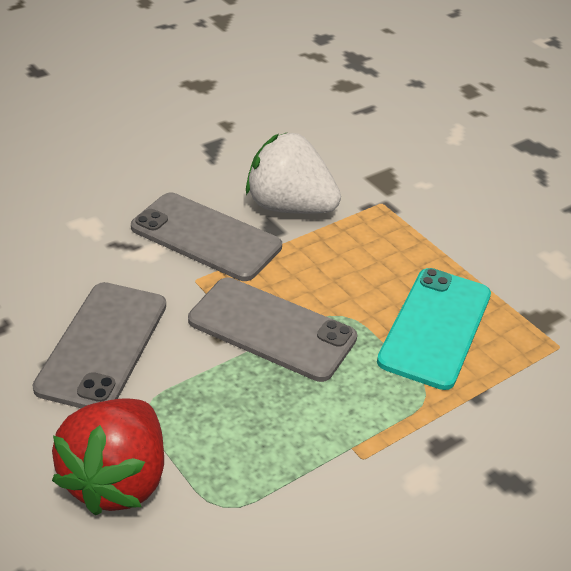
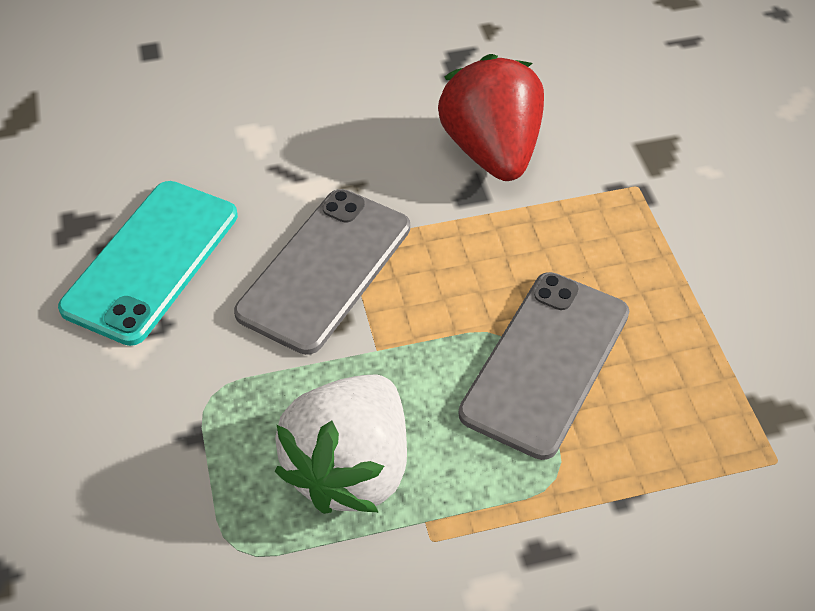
grey phone: 3 -> 2

